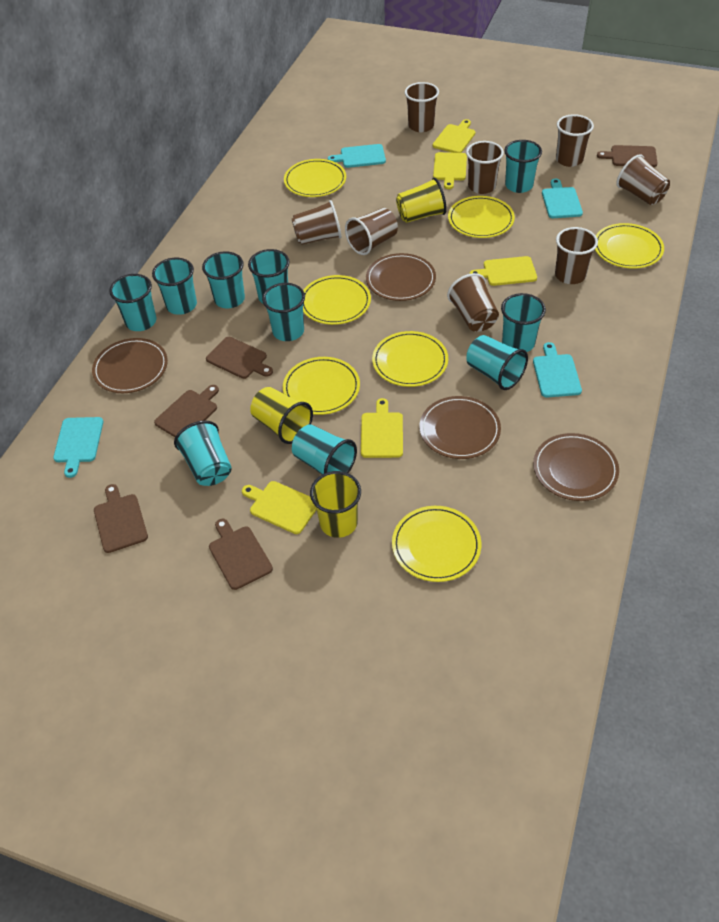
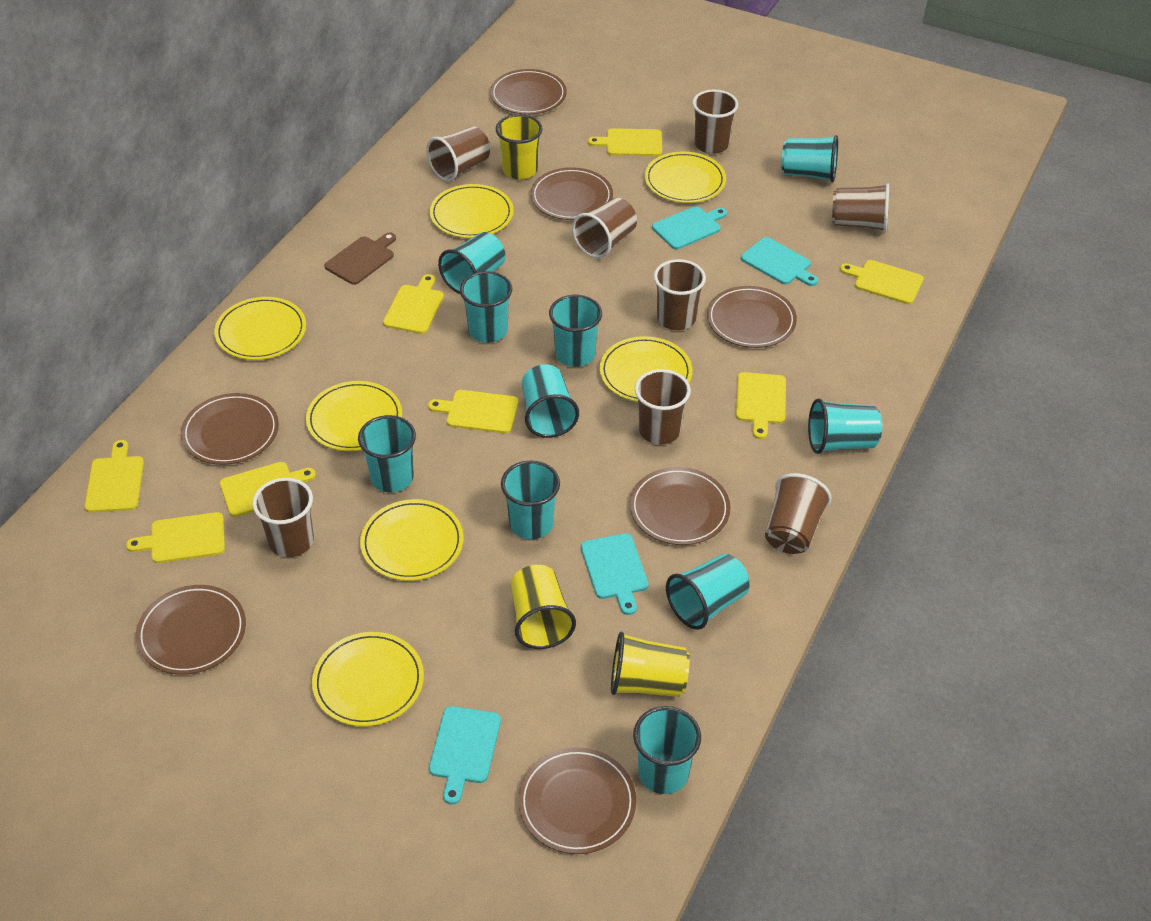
brown cutting board: 5 -> 1
brown plate: 4 -> 7
yellow cutting board: 5 -> 8

